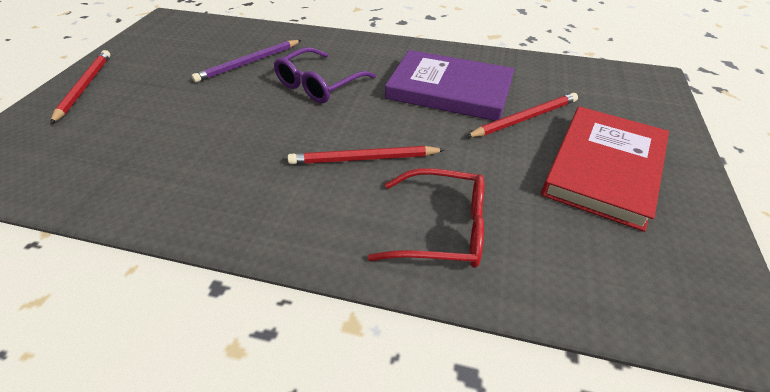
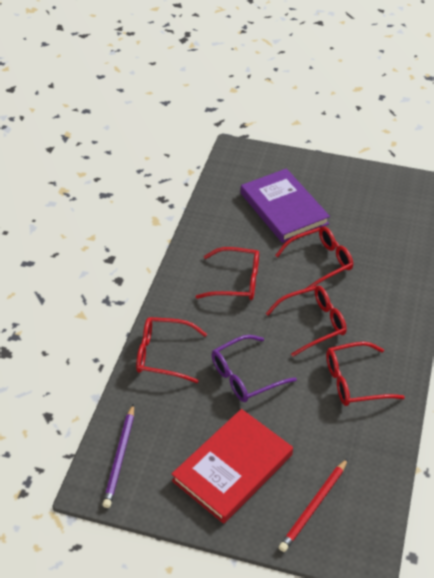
red glasses: 1 -> 5
red pencil: 3 -> 1

